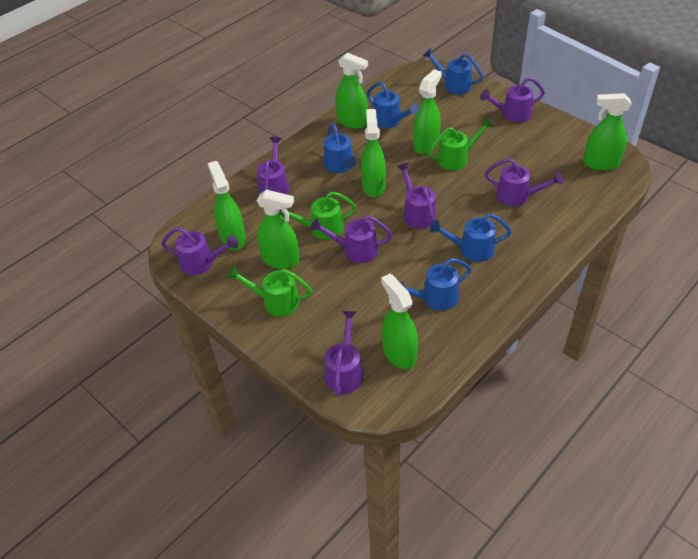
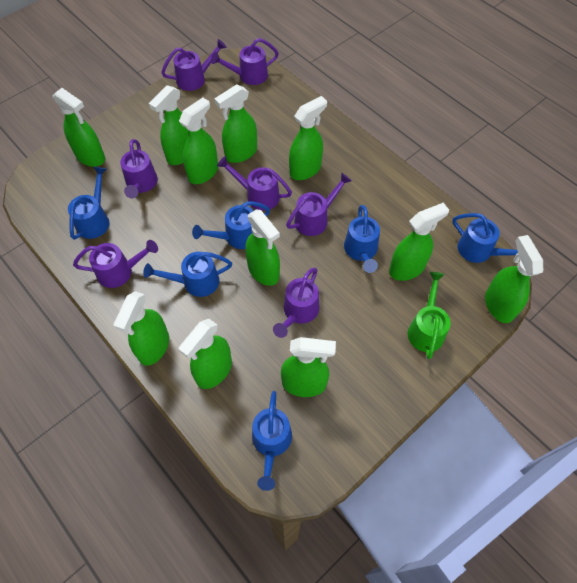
blue watering can: 5 -> 6
green spray bottle: 7 -> 11
green watering can: 3 -> 1

